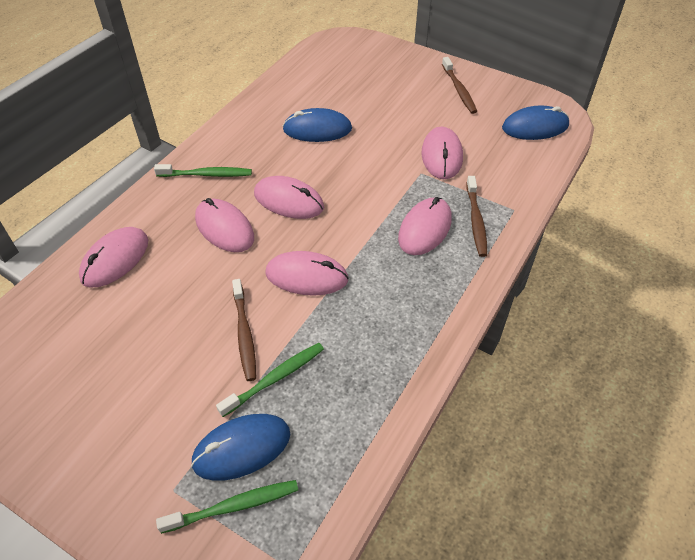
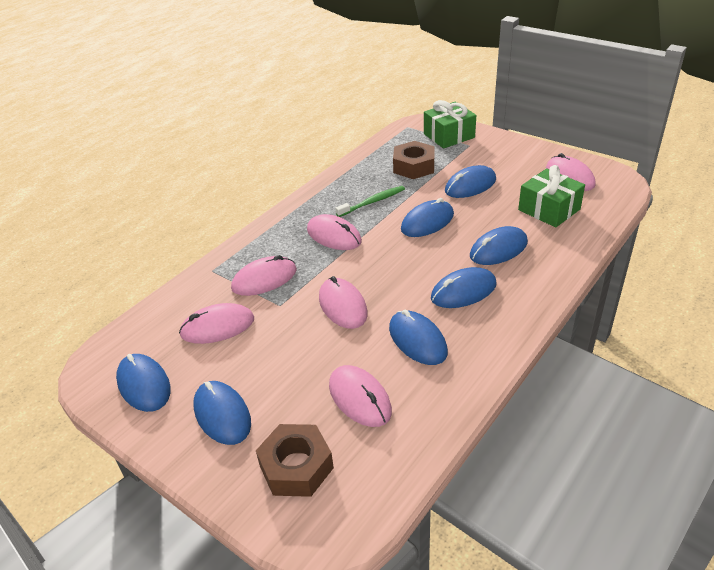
blue mouse: 3 -> 7
brown nut: 0 -> 2
brown toothbrush: 3 -> 0
green gift: 0 -> 2
green toothbrush: 3 -> 1

